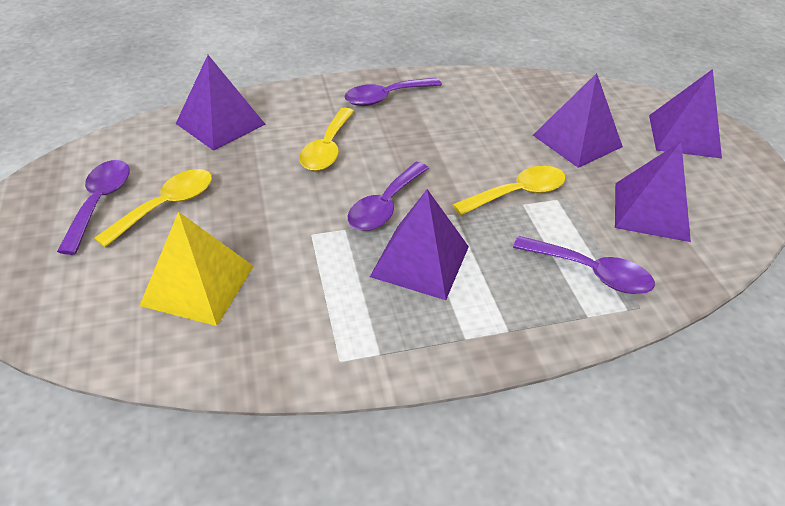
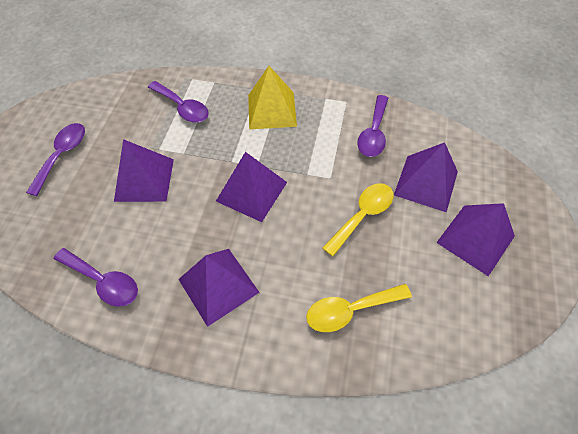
yellow spoon: 3 -> 2

